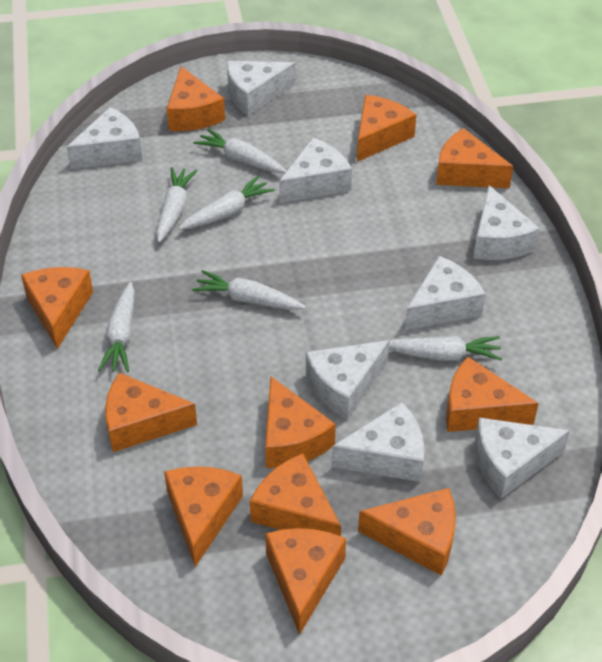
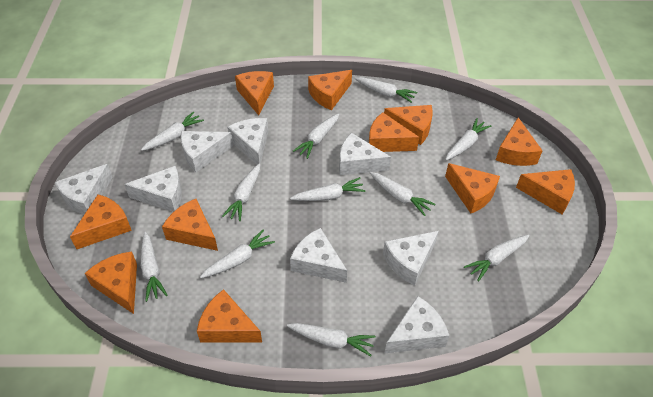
white carrot: 6 -> 11

